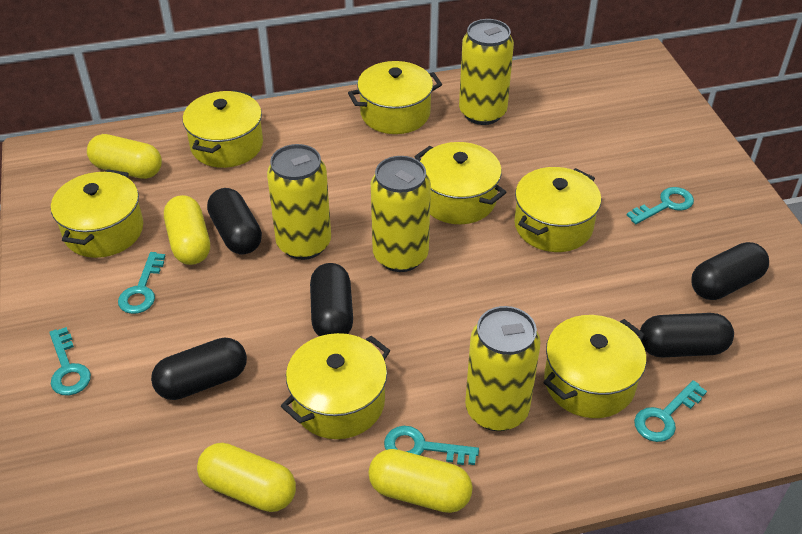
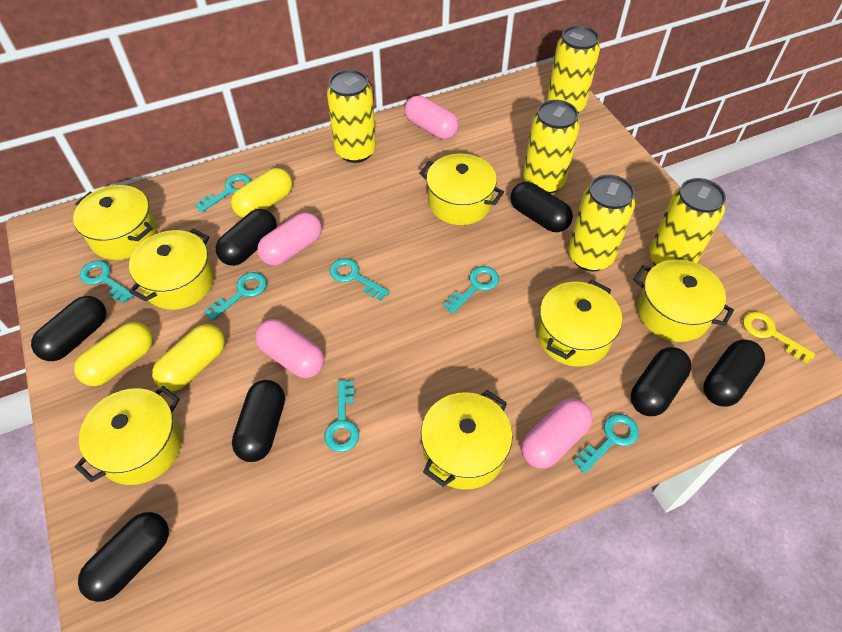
black capsule: 5 -> 7
pink capsule: 0 -> 4
turquoise key: 5 -> 7
yellow can: 4 -> 5
yellow capsule: 4 -> 3
yellow key: 0 -> 1

